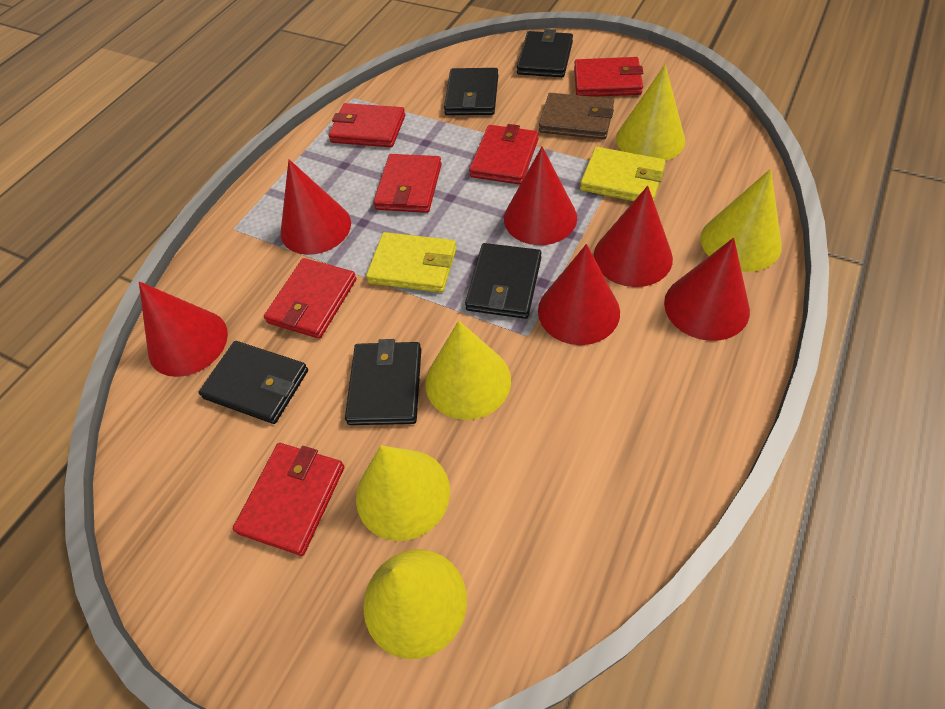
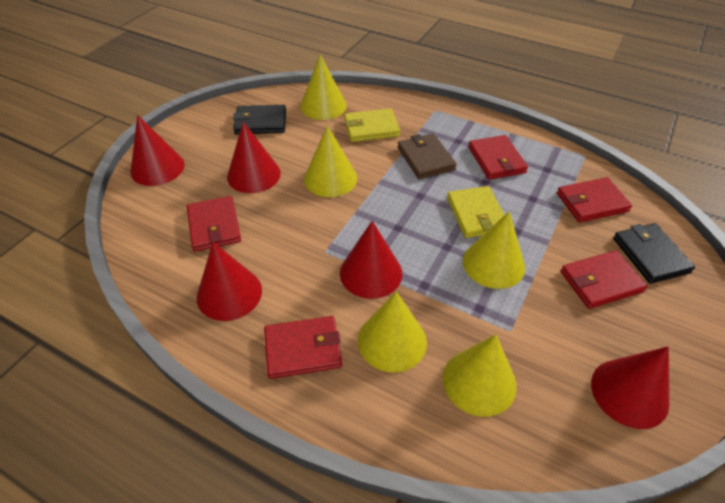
black wallet: 5 -> 2
red cone: 6 -> 5
red wallet: 6 -> 5

